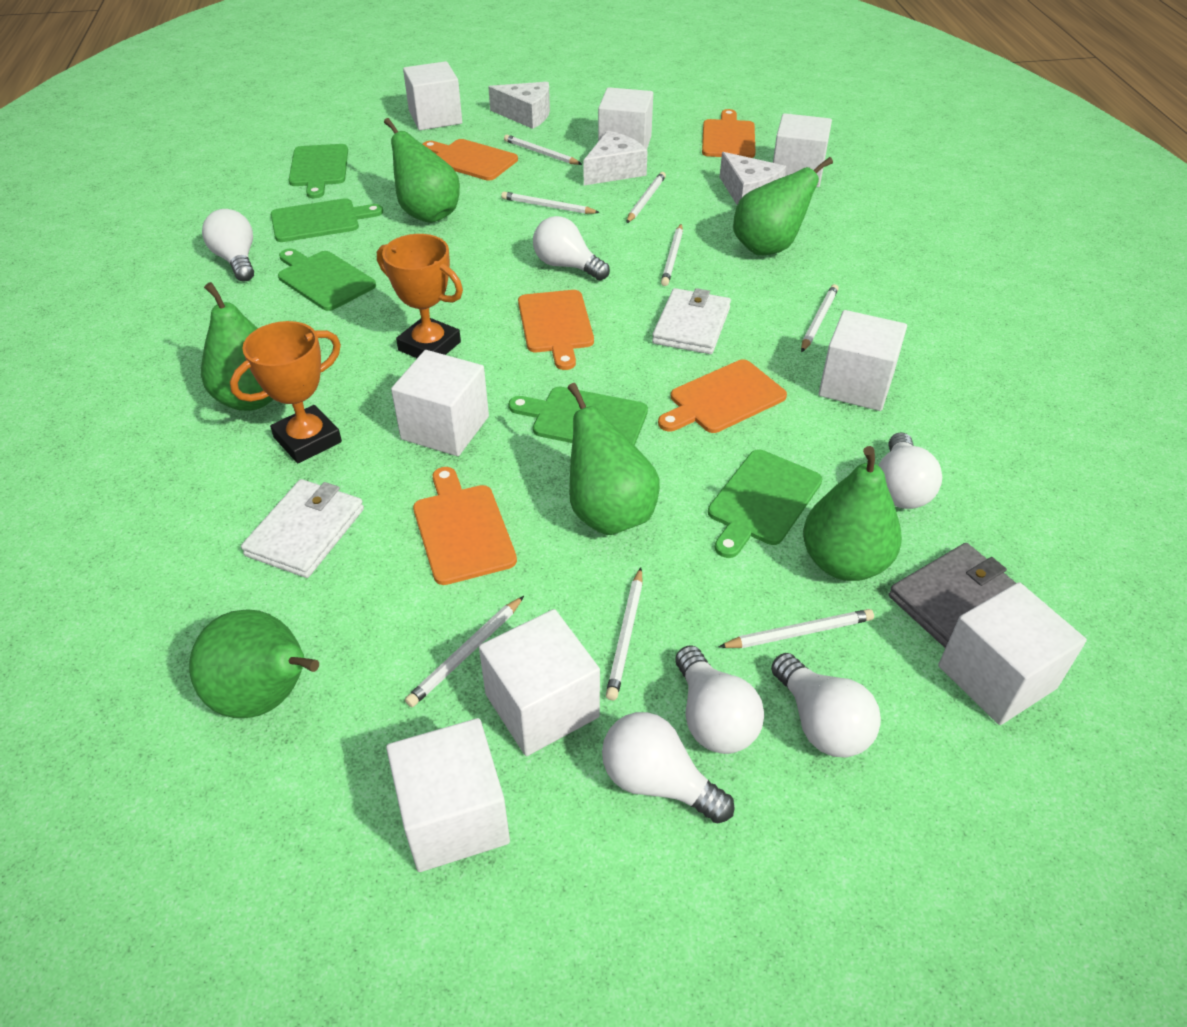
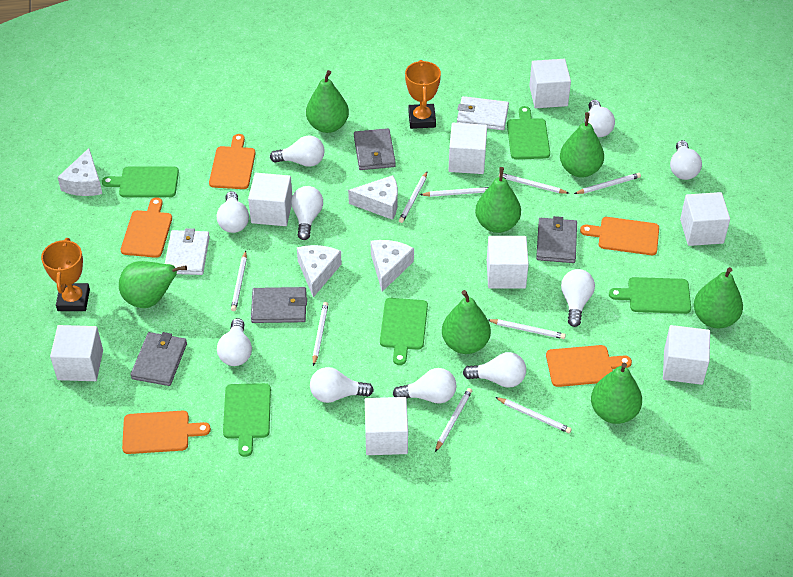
green pear: 6 -> 7
grey wallet: 1 -> 4
white cheese: 3 -> 4
white light bulb: 6 -> 10
white pencil: 8 -> 9

